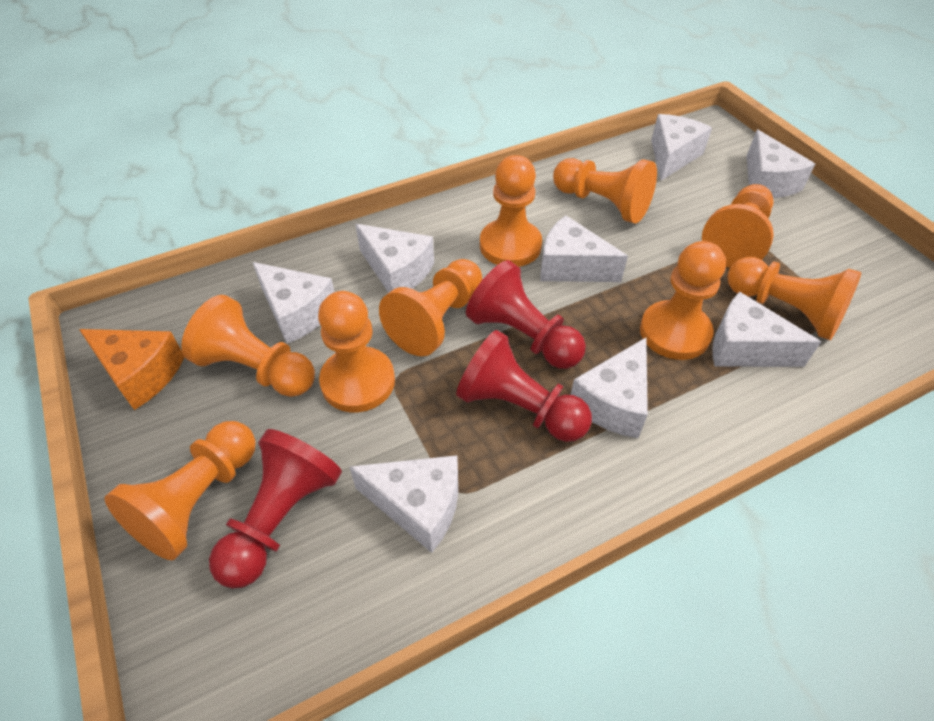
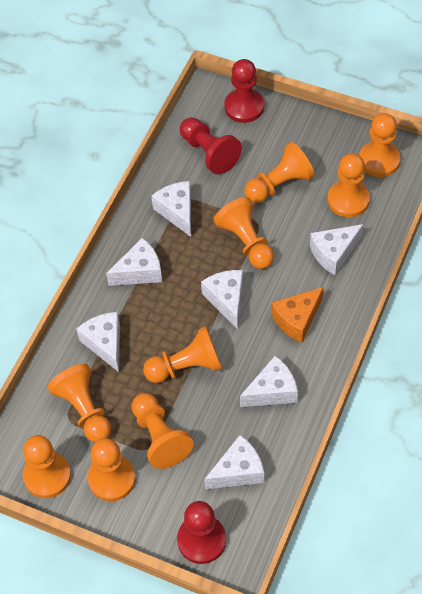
white cheese: 8 -> 7

